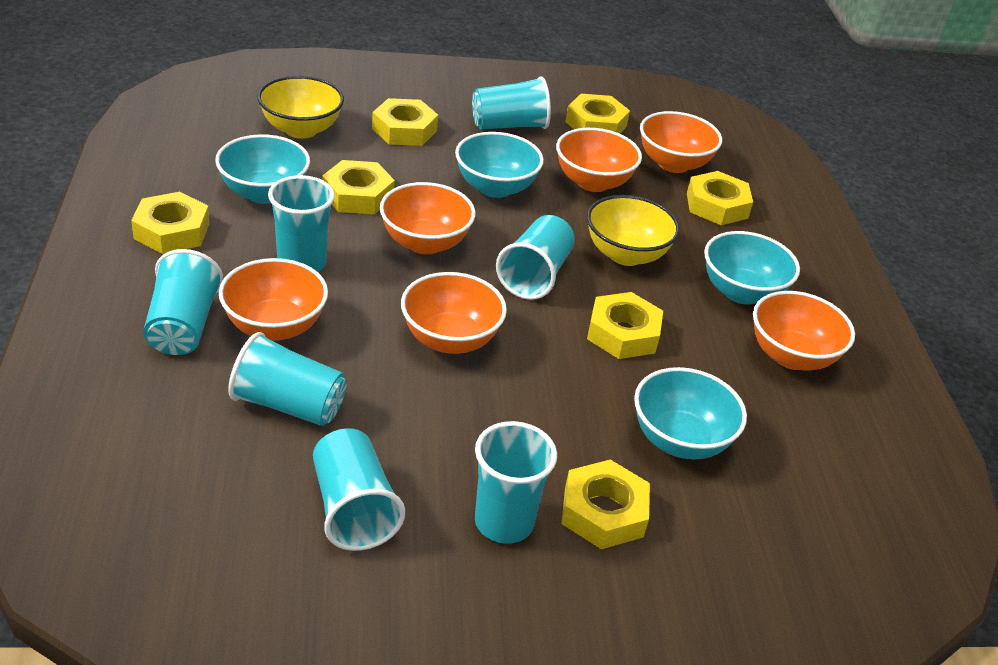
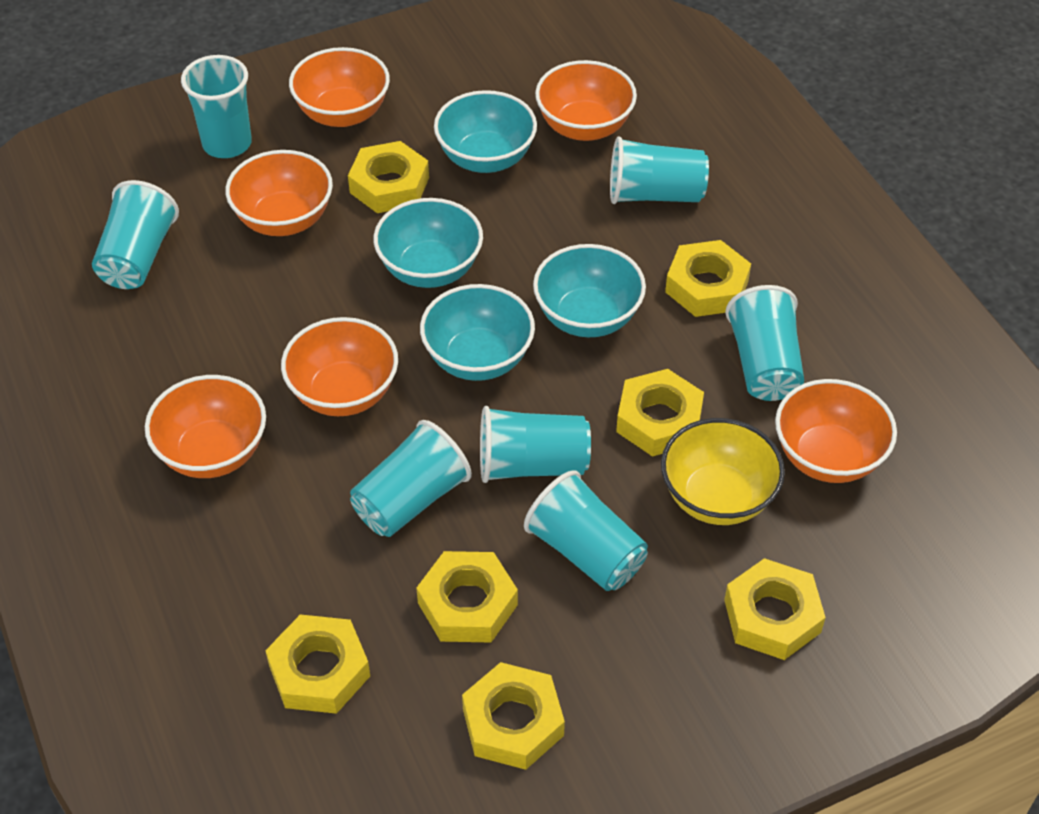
yellow bowl: 2 -> 1

